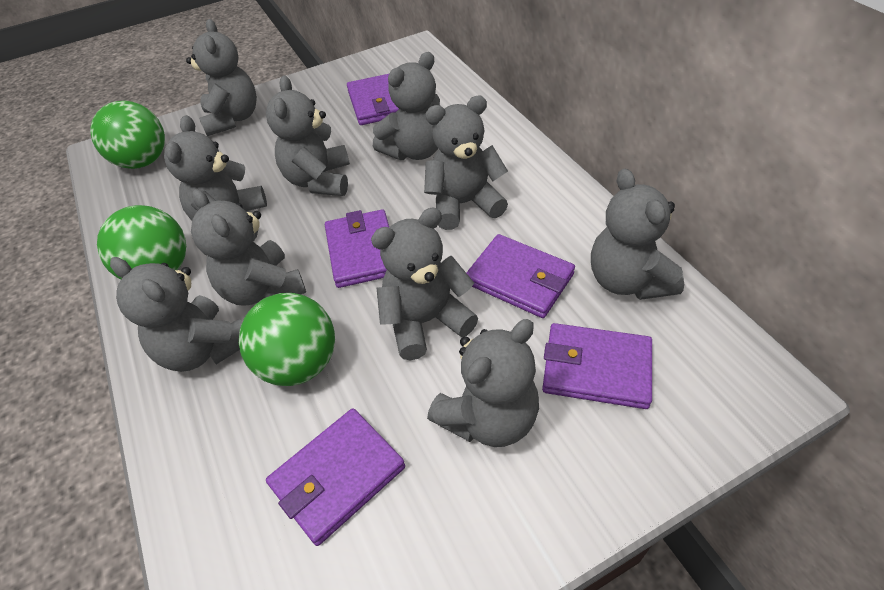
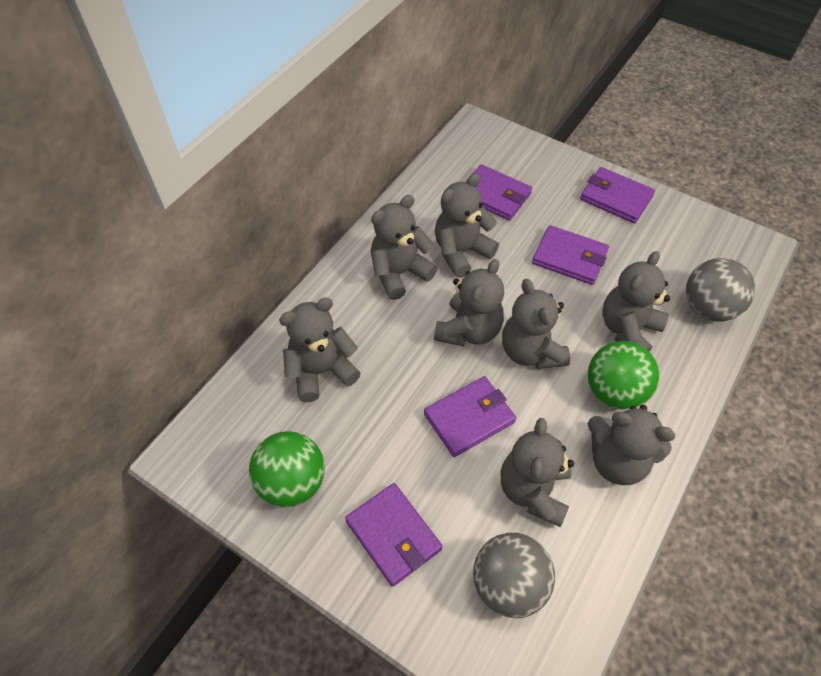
green ball: 3 -> 2
grey ball: 0 -> 2
grey teddy bear: 10 -> 8

